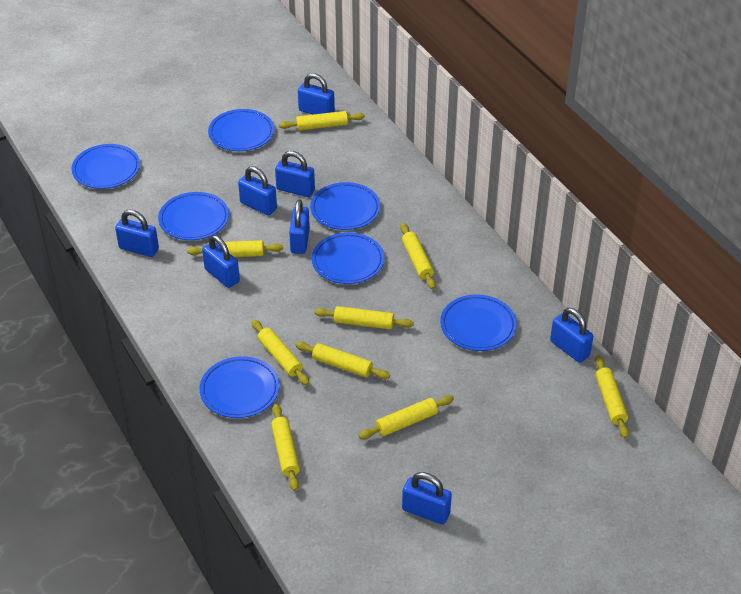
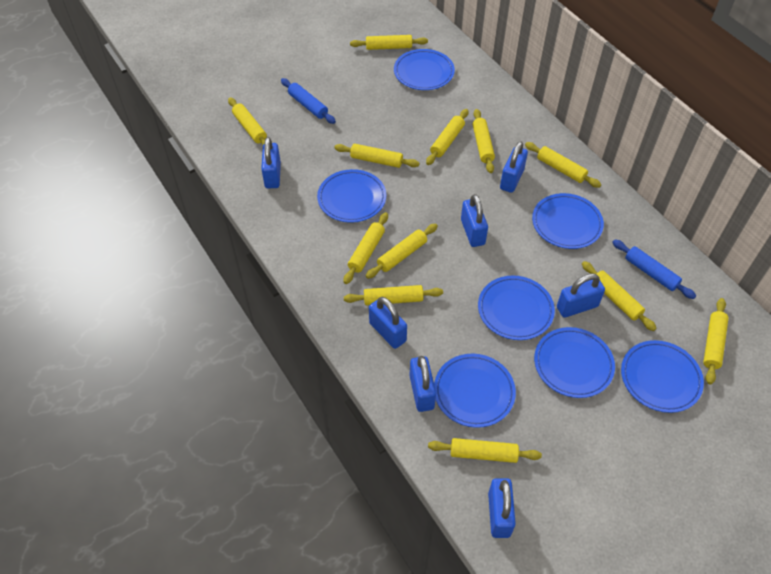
blue padlock: 8 -> 7
blue rolling pin: 0 -> 2
yellow rolling pin: 9 -> 12

